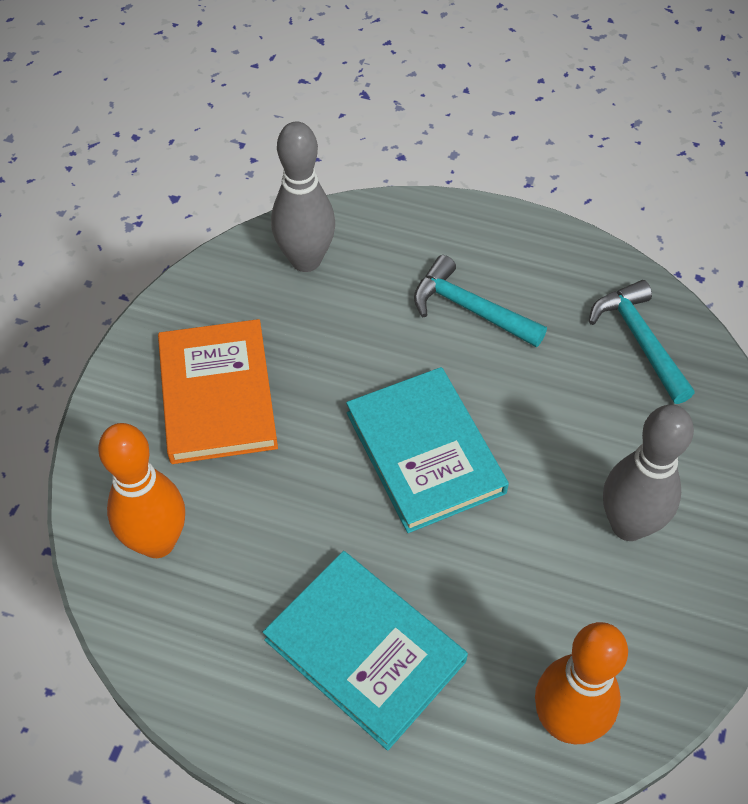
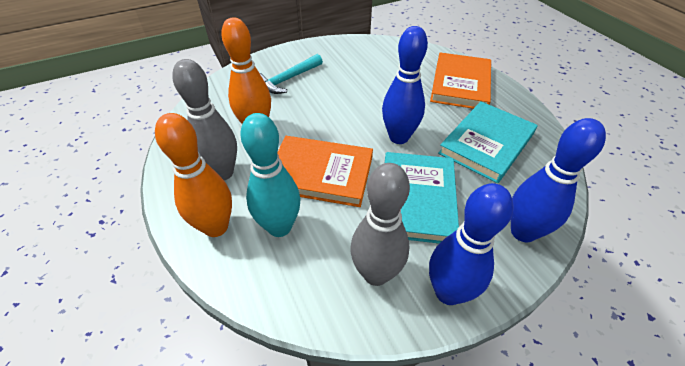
blue bowling pin: 0 -> 3
orange book: 1 -> 2
turquoise bowling pin: 0 -> 1
turquoise hammer: 2 -> 1

